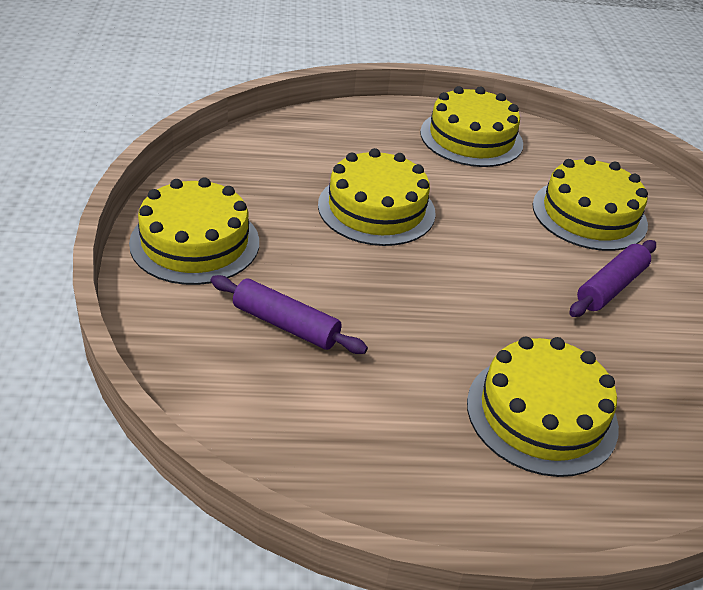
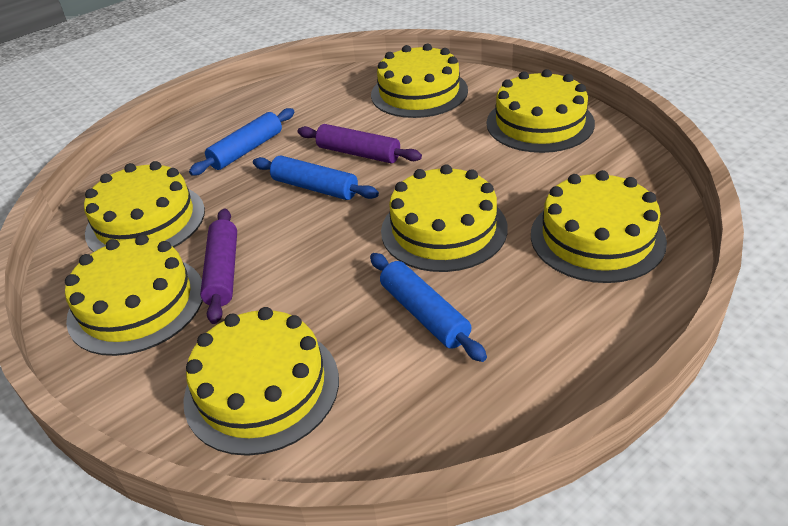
blue rolling pin: 0 -> 3
yellow cake: 5 -> 7

